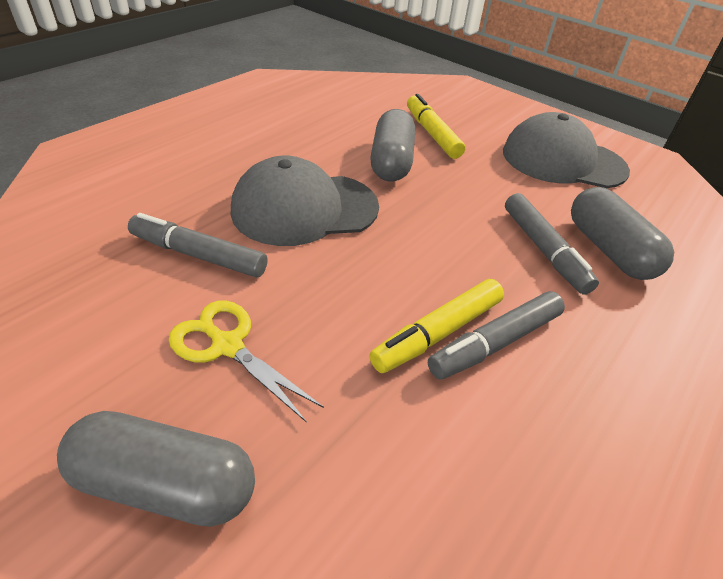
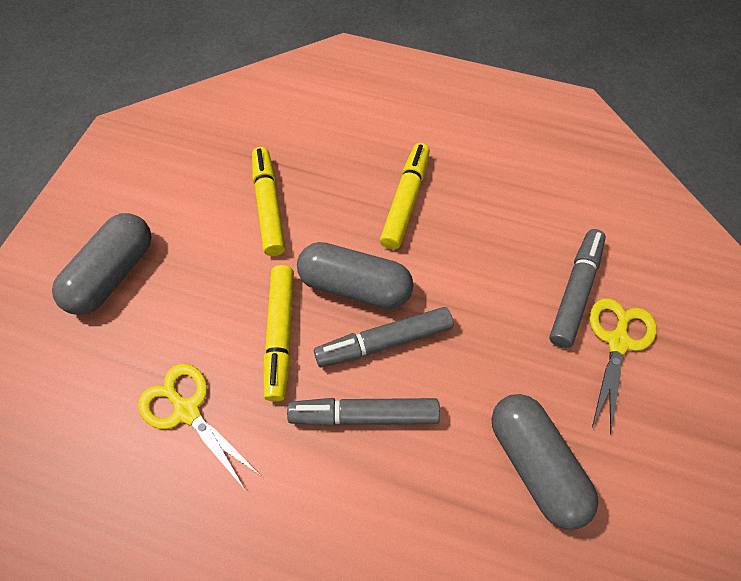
grey cap: 2 -> 0
yellow marker: 2 -> 3
yellow scissors: 1 -> 2

